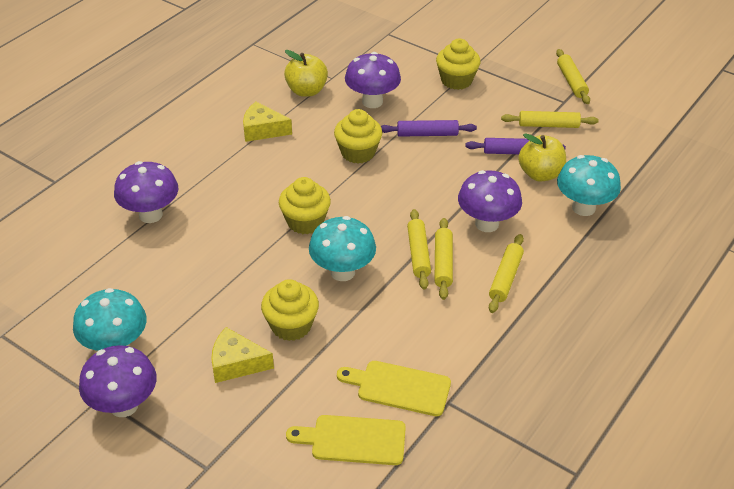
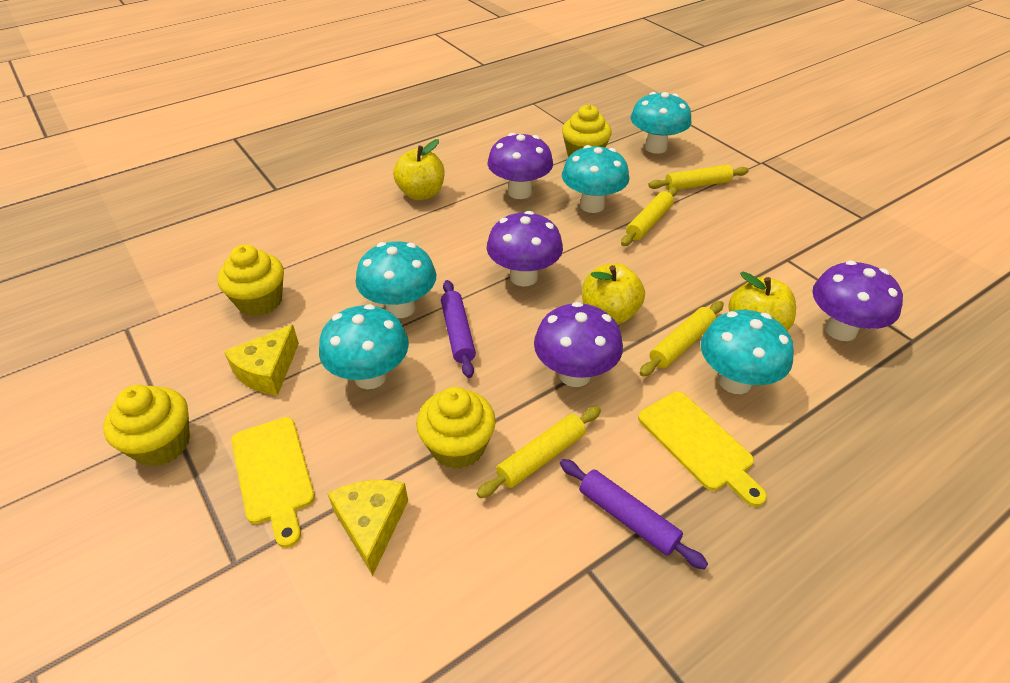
turquoise mushroom: 3 -> 5
yellow apple: 2 -> 3
yellow rolling pin: 5 -> 4

